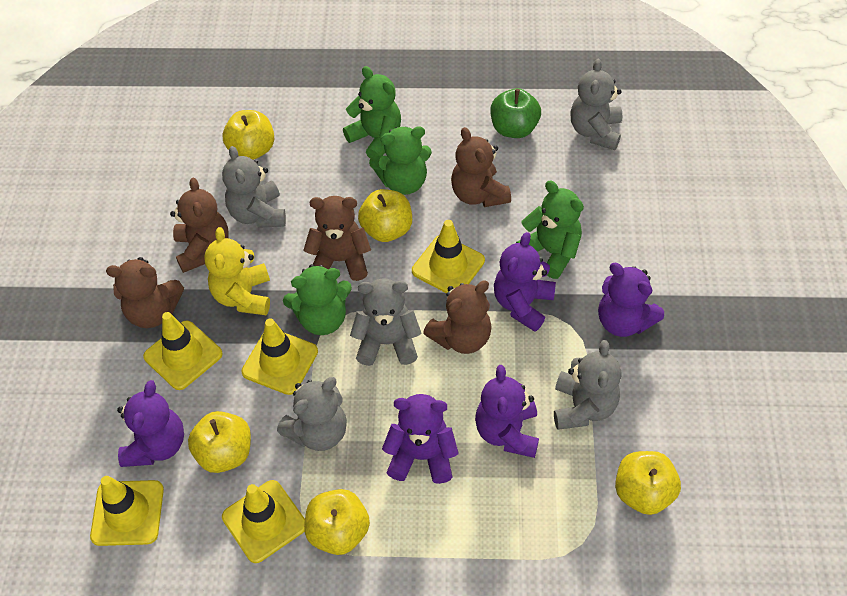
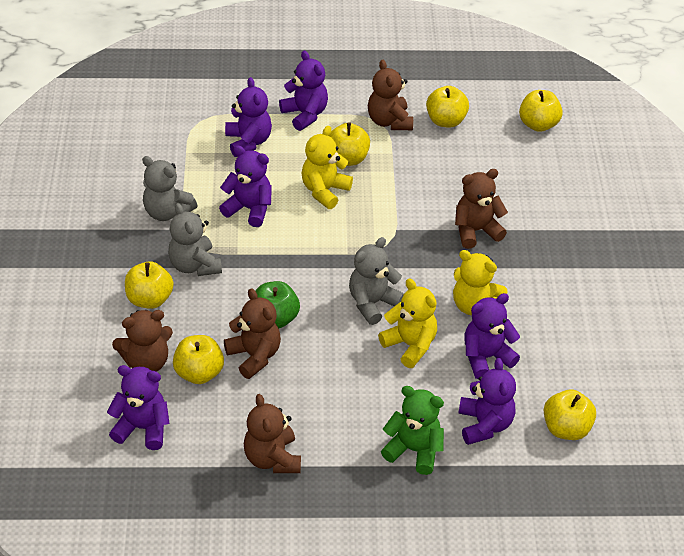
green teddy bear: 4 -> 1
grey teddy bear: 5 -> 3
purple teddy bear: 5 -> 6
yellow apple: 5 -> 6
yellow teddy bear: 1 -> 3
yellow traffic cone: 5 -> 0

